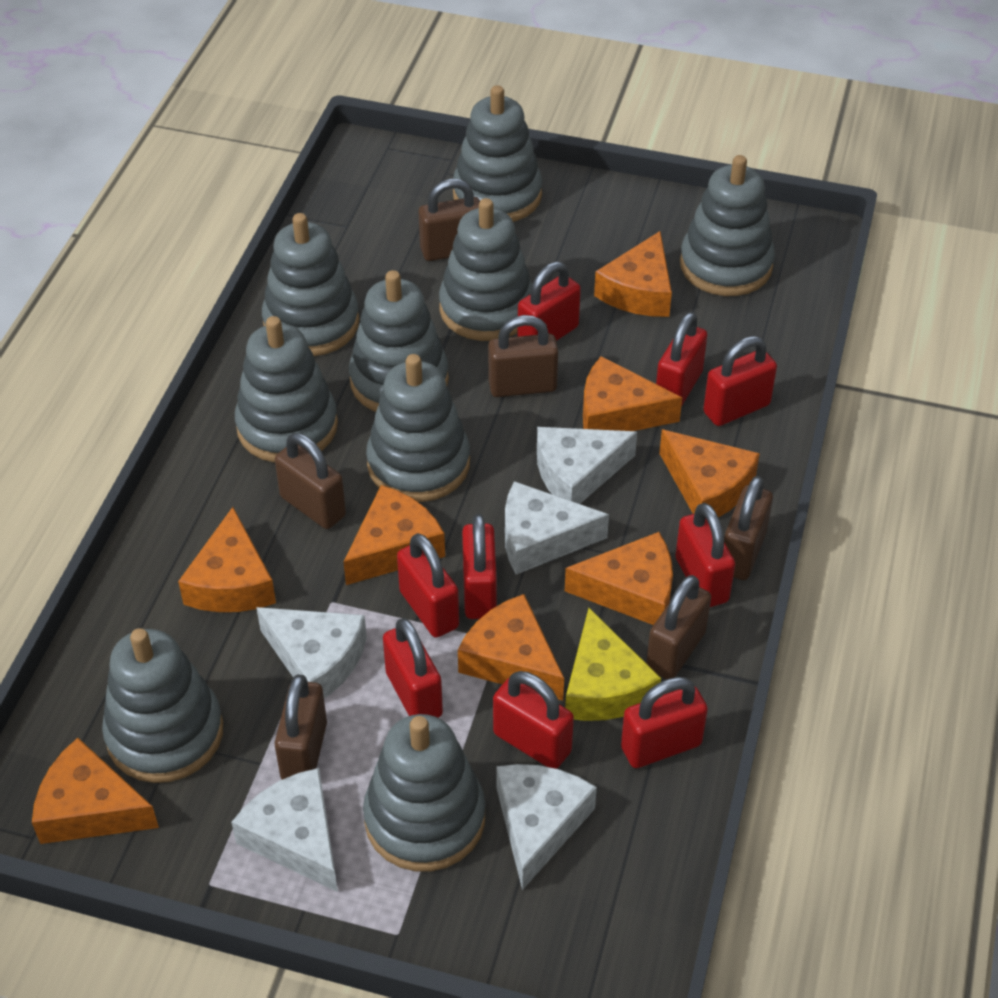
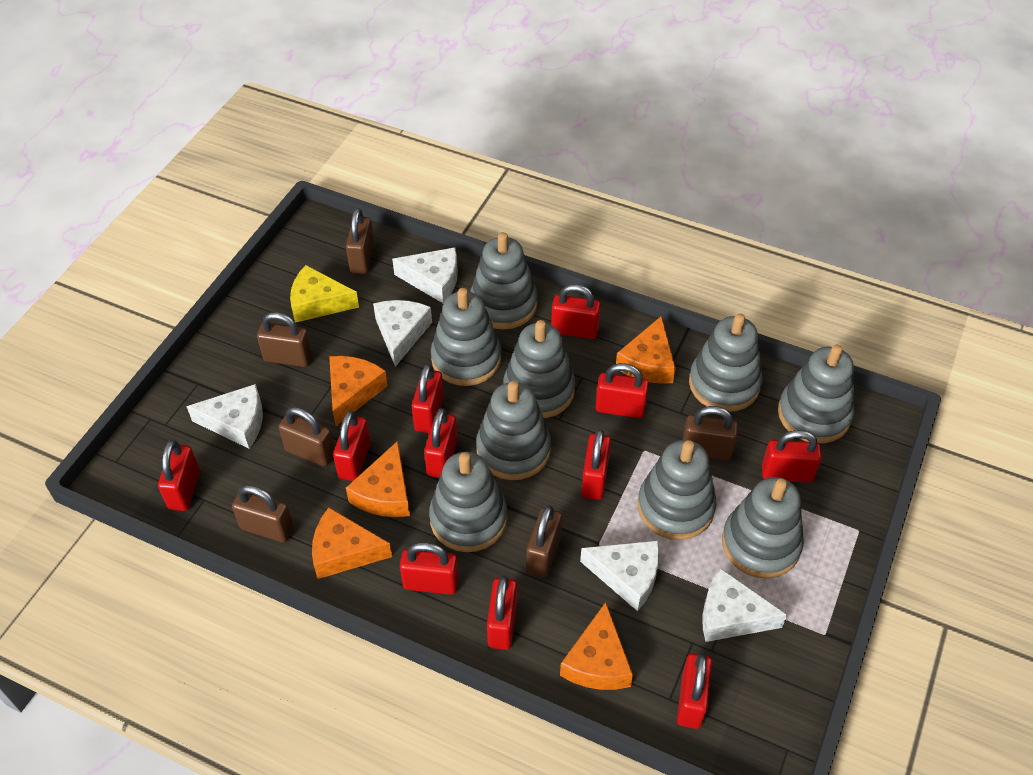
orange cheese: 8 -> 5
red padlock: 9 -> 11

